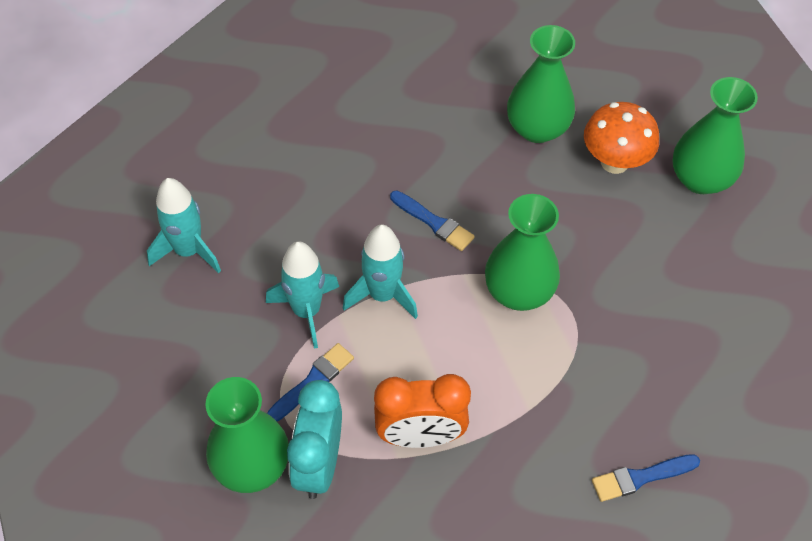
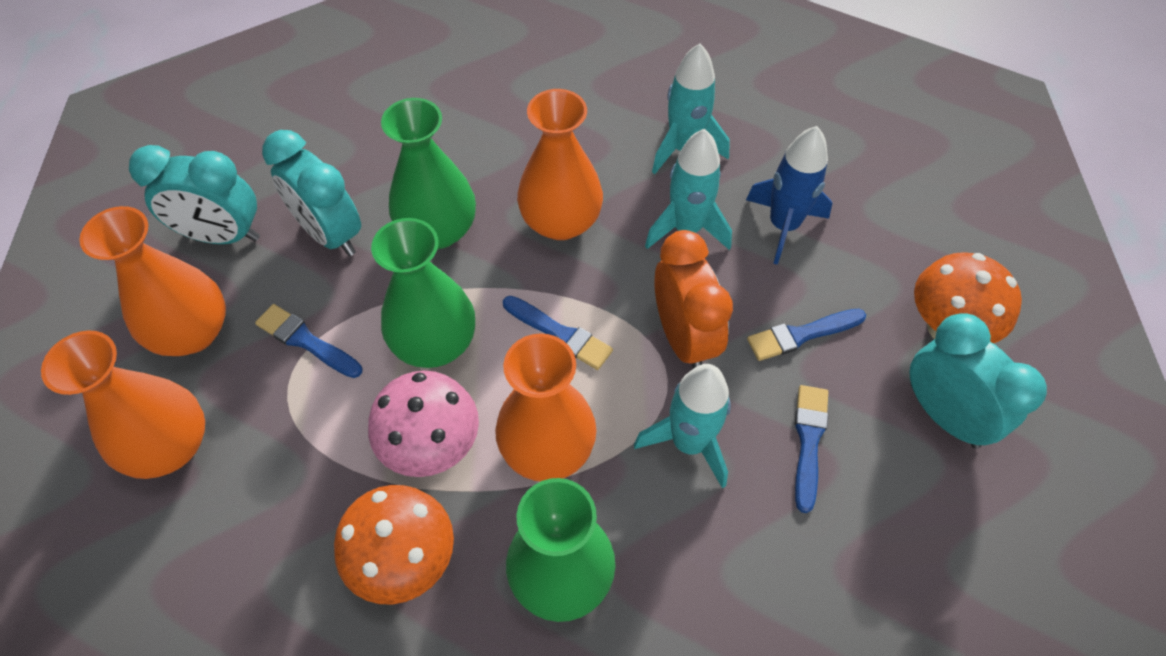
blue brush: 3 -> 4
blue rocket: 0 -> 1
green vase: 4 -> 3
orange mushroom: 1 -> 2
orange vase: 0 -> 4
pink mushroom: 0 -> 1
turquoise clock: 1 -> 3

